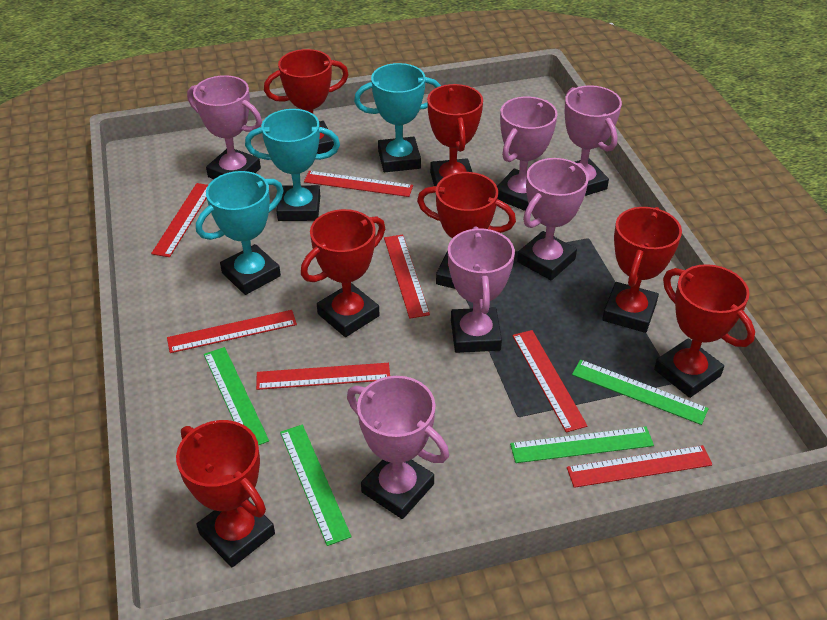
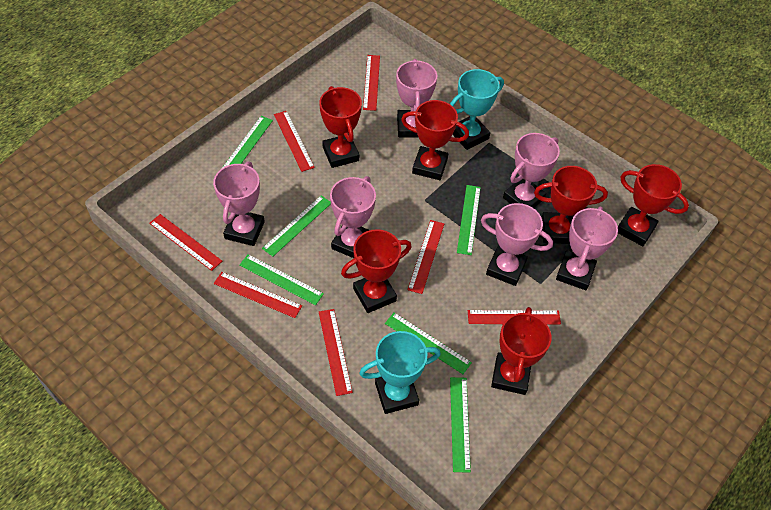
green ruler: 4 -> 6
red trophy: 7 -> 6
turquoise trophy: 3 -> 2

